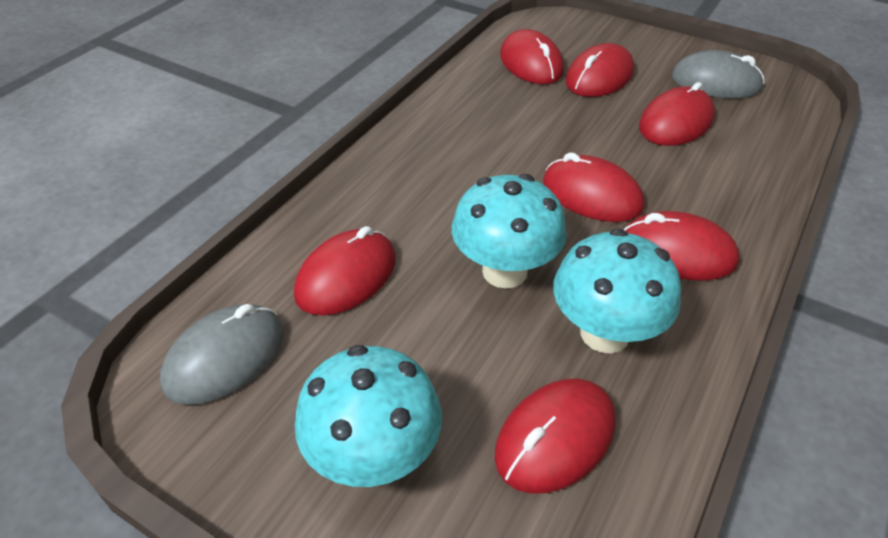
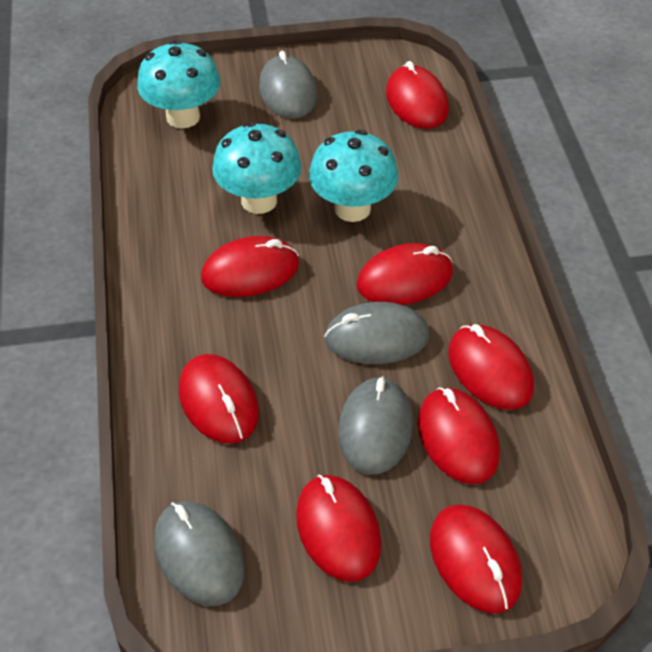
grey mouse: 2 -> 4
red mouse: 7 -> 8

